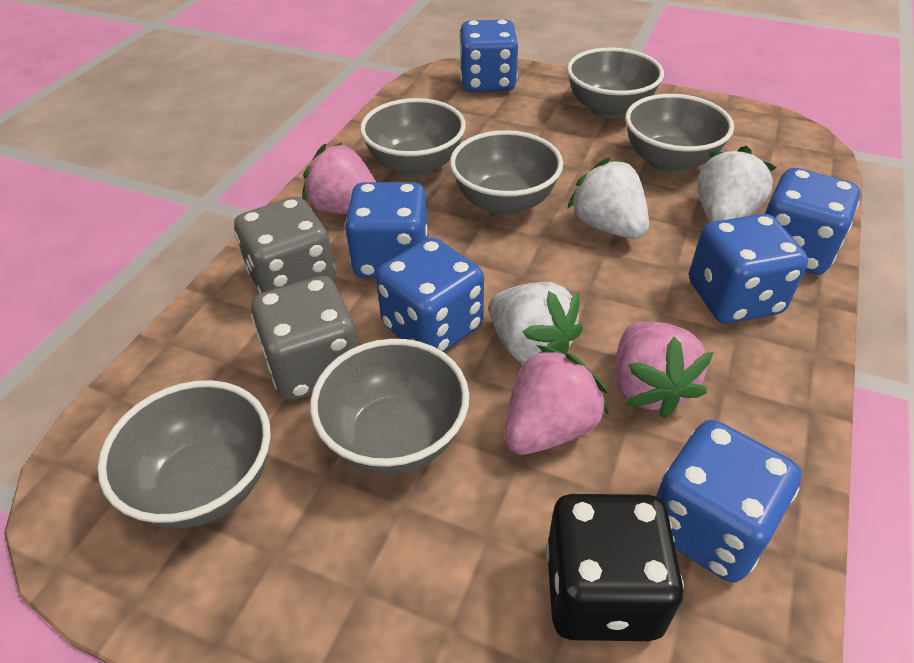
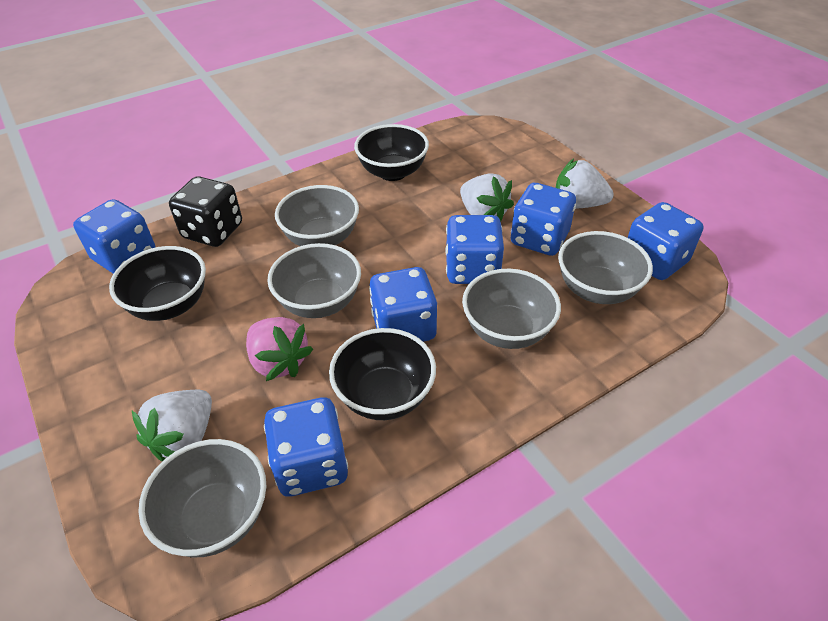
black bowl: 0 -> 3
grey bowl: 6 -> 5
grey dice: 2 -> 0
pink strawberry: 3 -> 1

